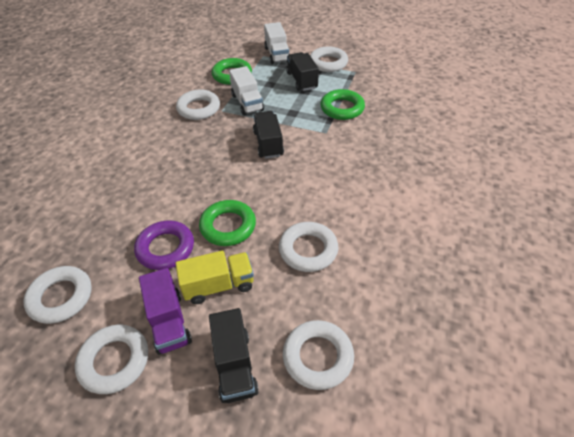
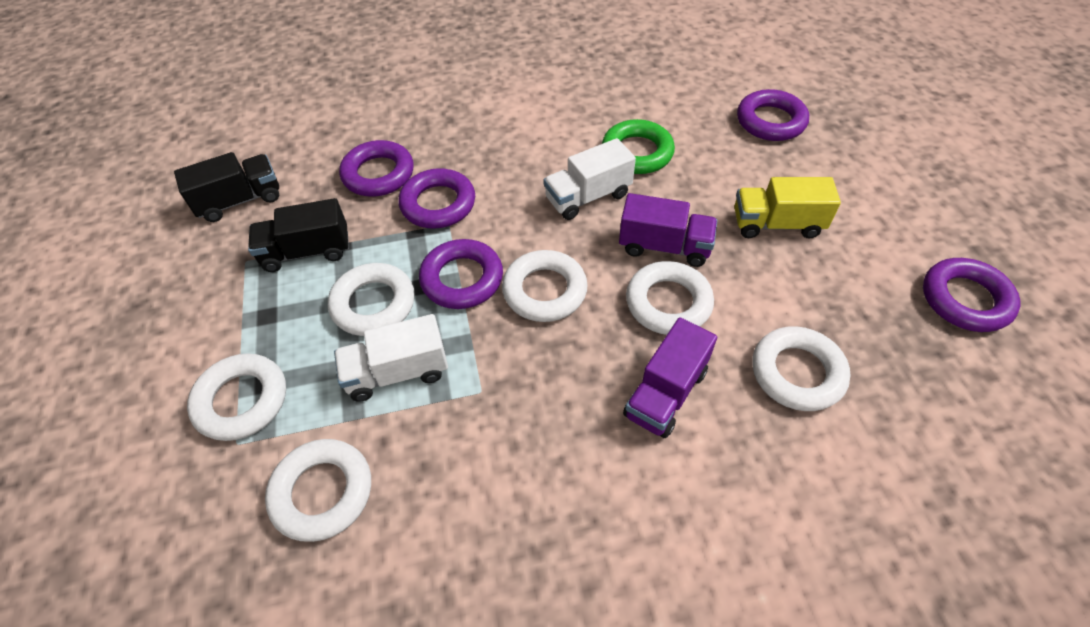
black truck: 3 -> 2
green ring: 3 -> 1
purple ring: 1 -> 5
purple truck: 1 -> 2

